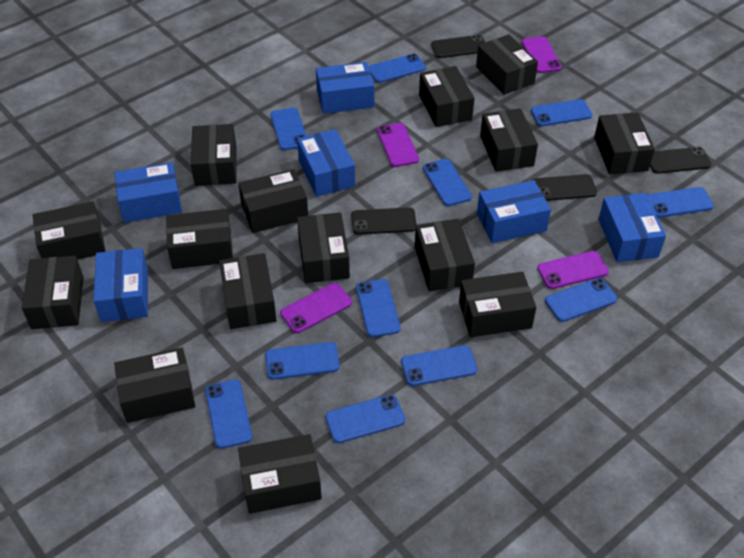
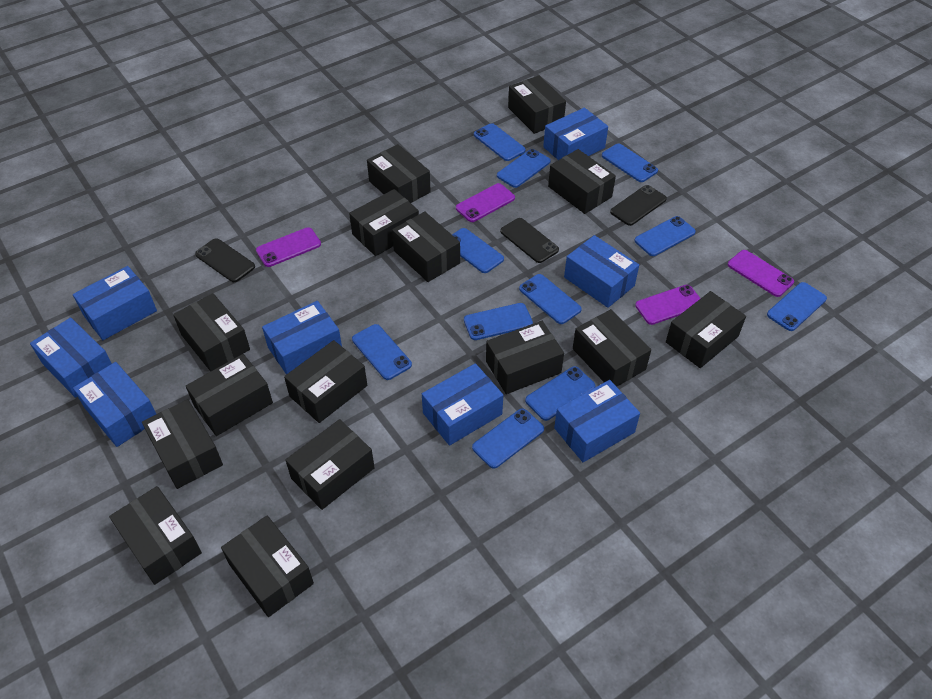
black phone: 4 -> 3
blue box: 6 -> 8

